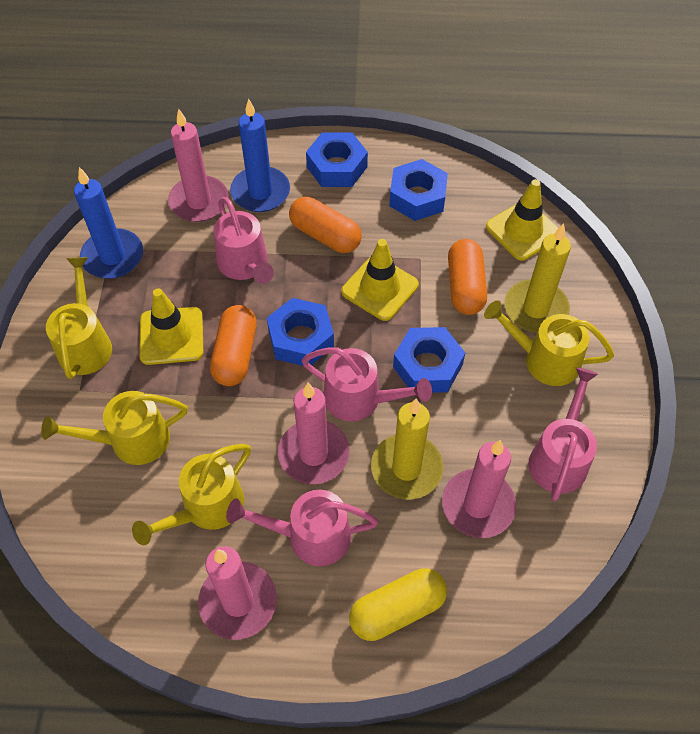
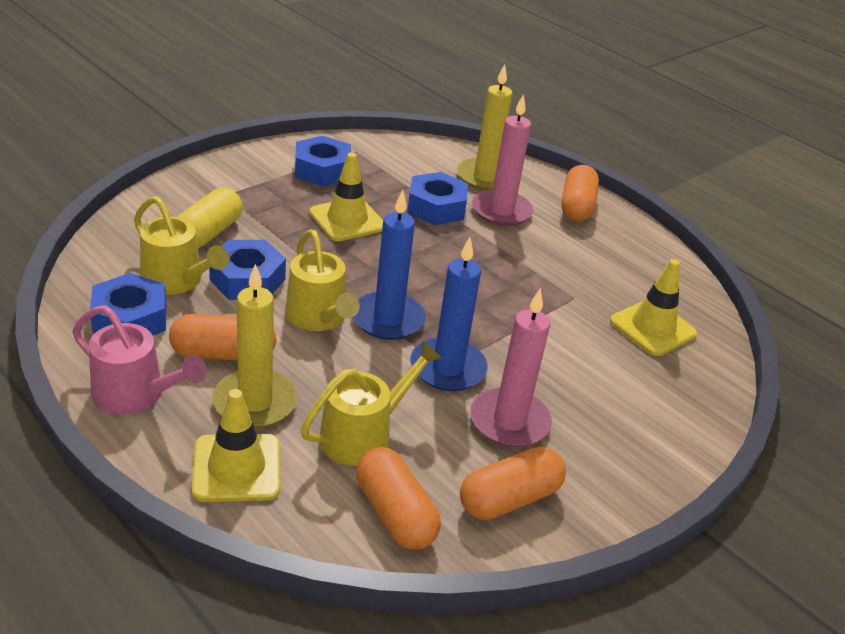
orange capsule: 3 -> 4
pink candle: 4 -> 2
pink watering can: 4 -> 1
yellow watering can: 4 -> 3

